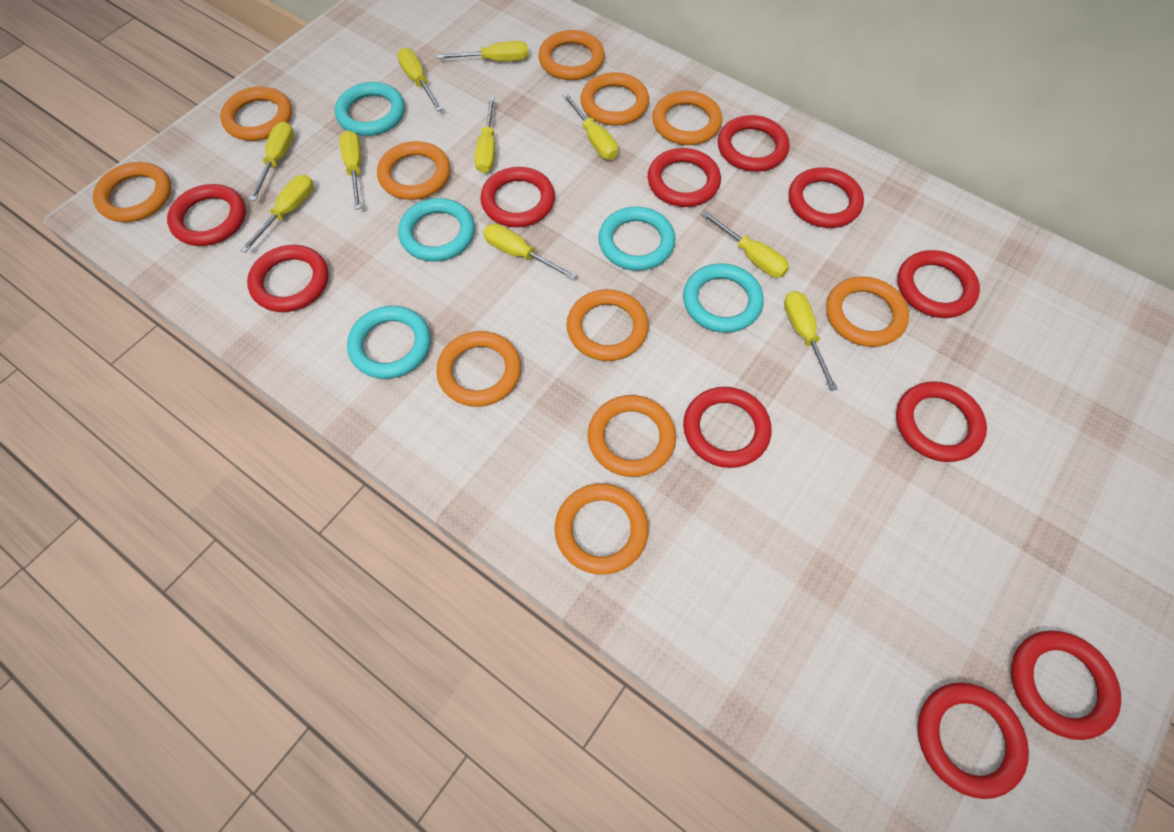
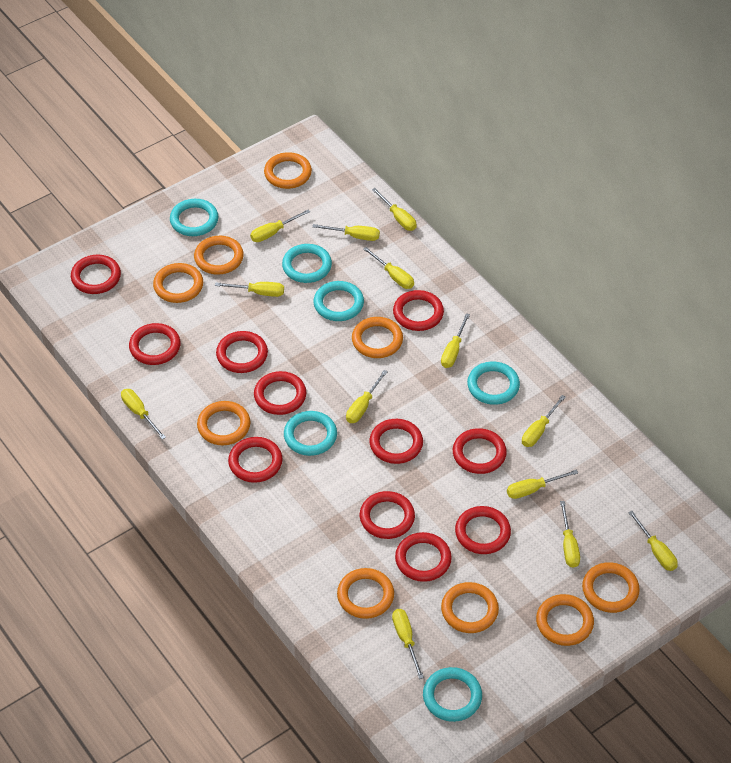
orange ring: 11 -> 9
turquoise ring: 5 -> 6
yellow screwdriver: 10 -> 13

